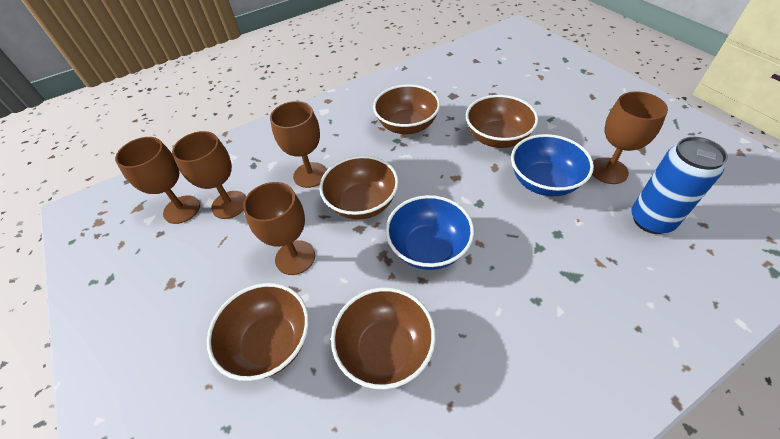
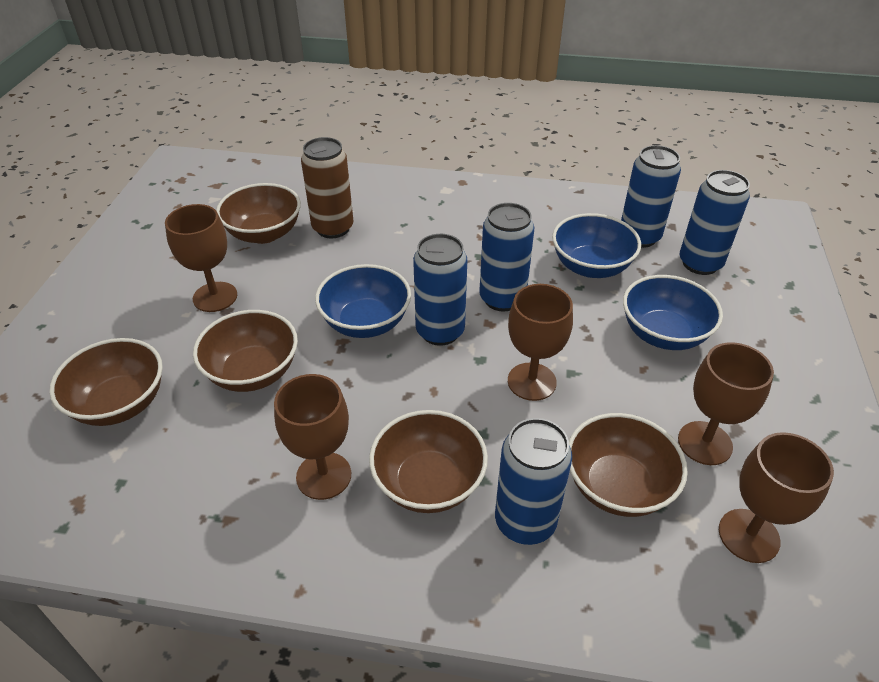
blue bowl: 2 -> 3
blue can: 1 -> 5
brown can: 0 -> 1

